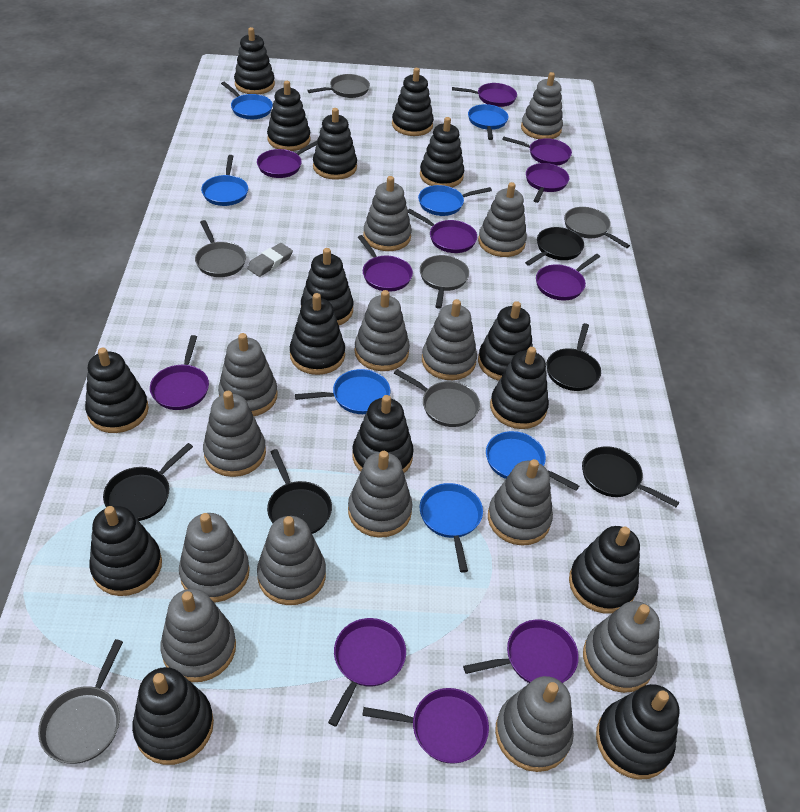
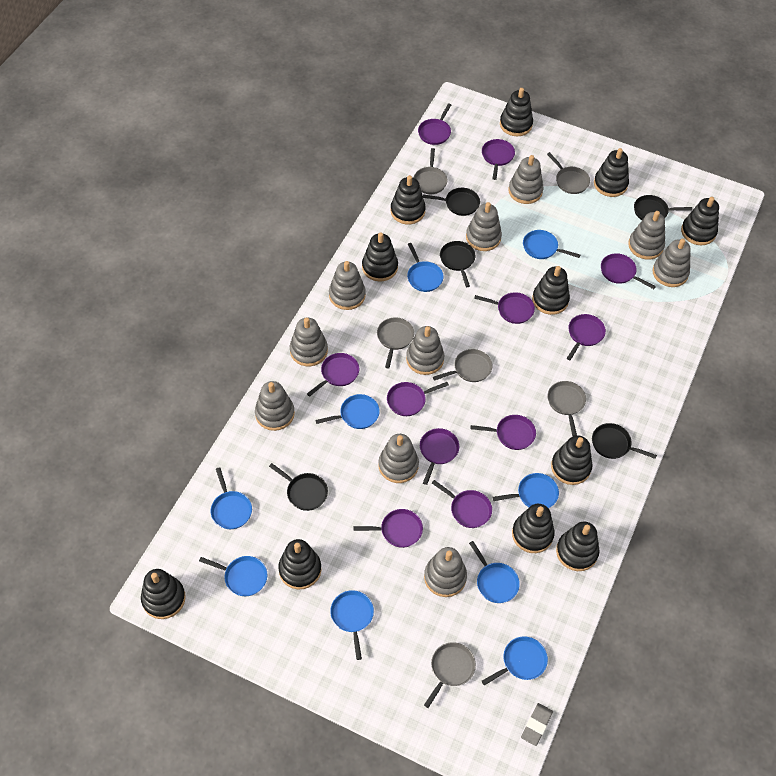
black stacking toy: 15 -> 11
blue pan: 7 -> 9
grey stacking toy: 14 -> 10

